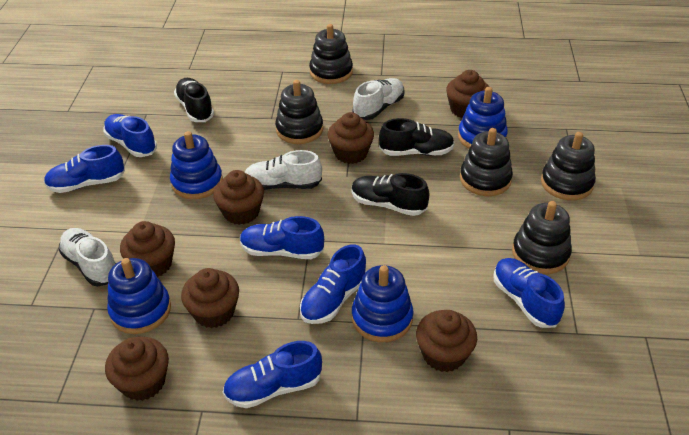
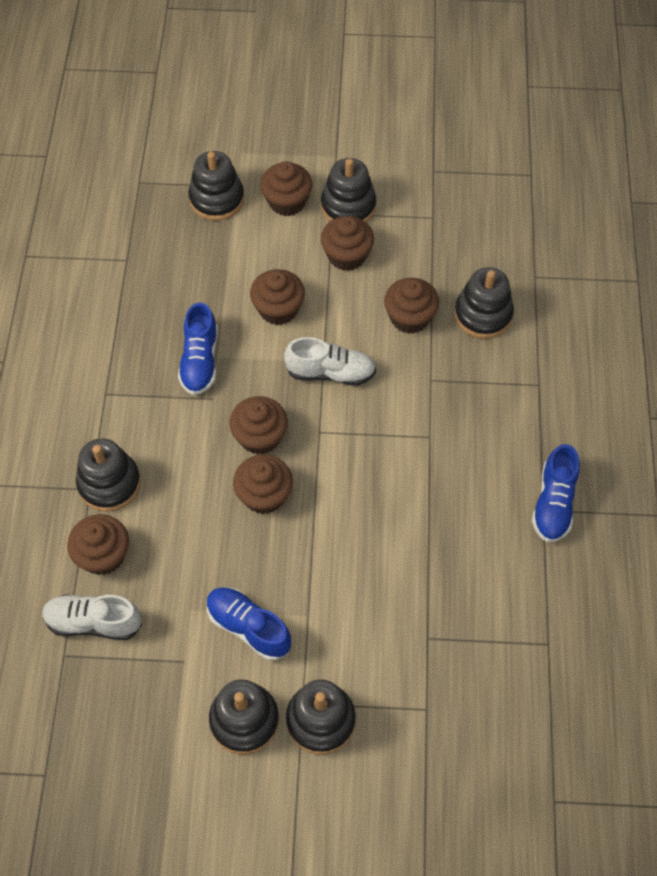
black shoe: 3 -> 0
black stacking toy: 5 -> 6
blue shoe: 6 -> 3
blue stacking toy: 4 -> 0
white shoe: 3 -> 2

